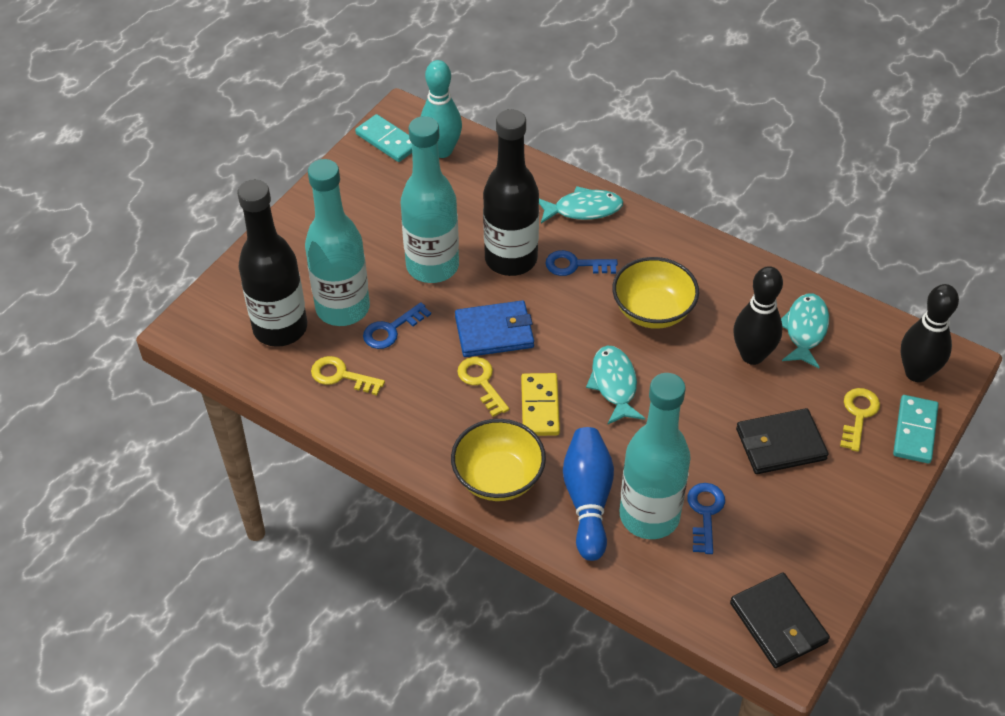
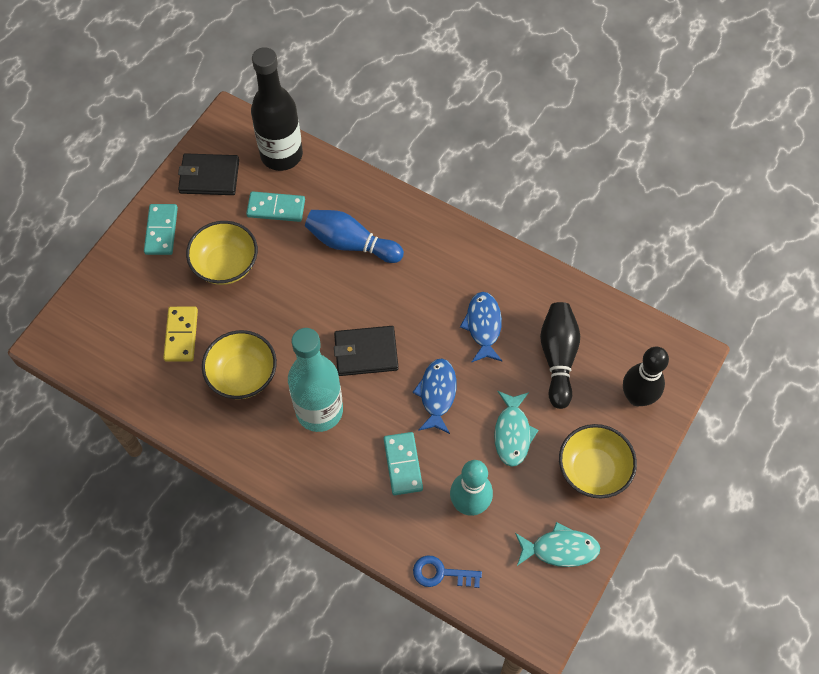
black bottle: 2 -> 1
blue fish: 0 -> 2
blue key: 3 -> 1
blue wallet: 1 -> 0
turquoise bottle: 3 -> 1
turquoise domino: 2 -> 3
turquoise fish: 3 -> 2
yellow bowl: 2 -> 3
yellow key: 3 -> 0

